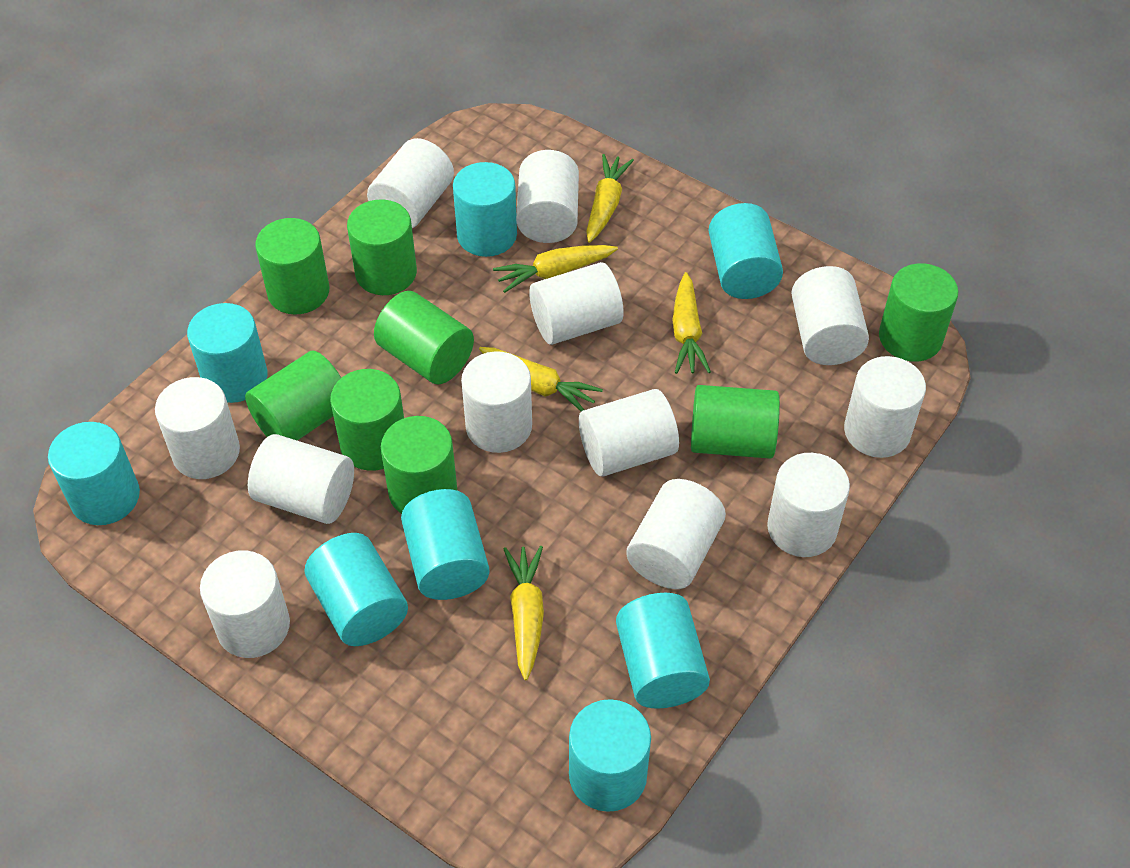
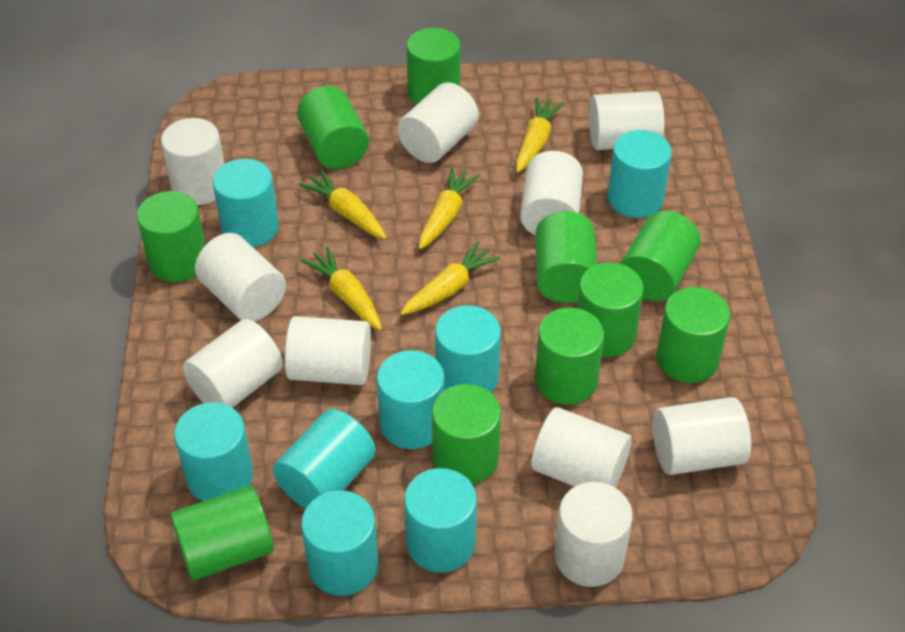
green cylinder: 8 -> 10
white cylinder: 12 -> 10

